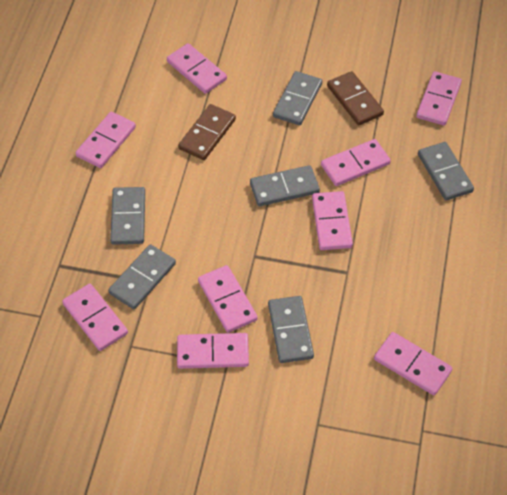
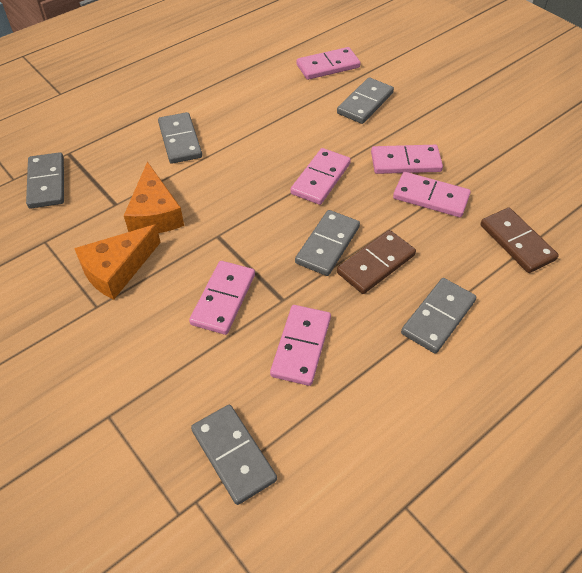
orange cheese: 0 -> 2
pink domino: 9 -> 6

